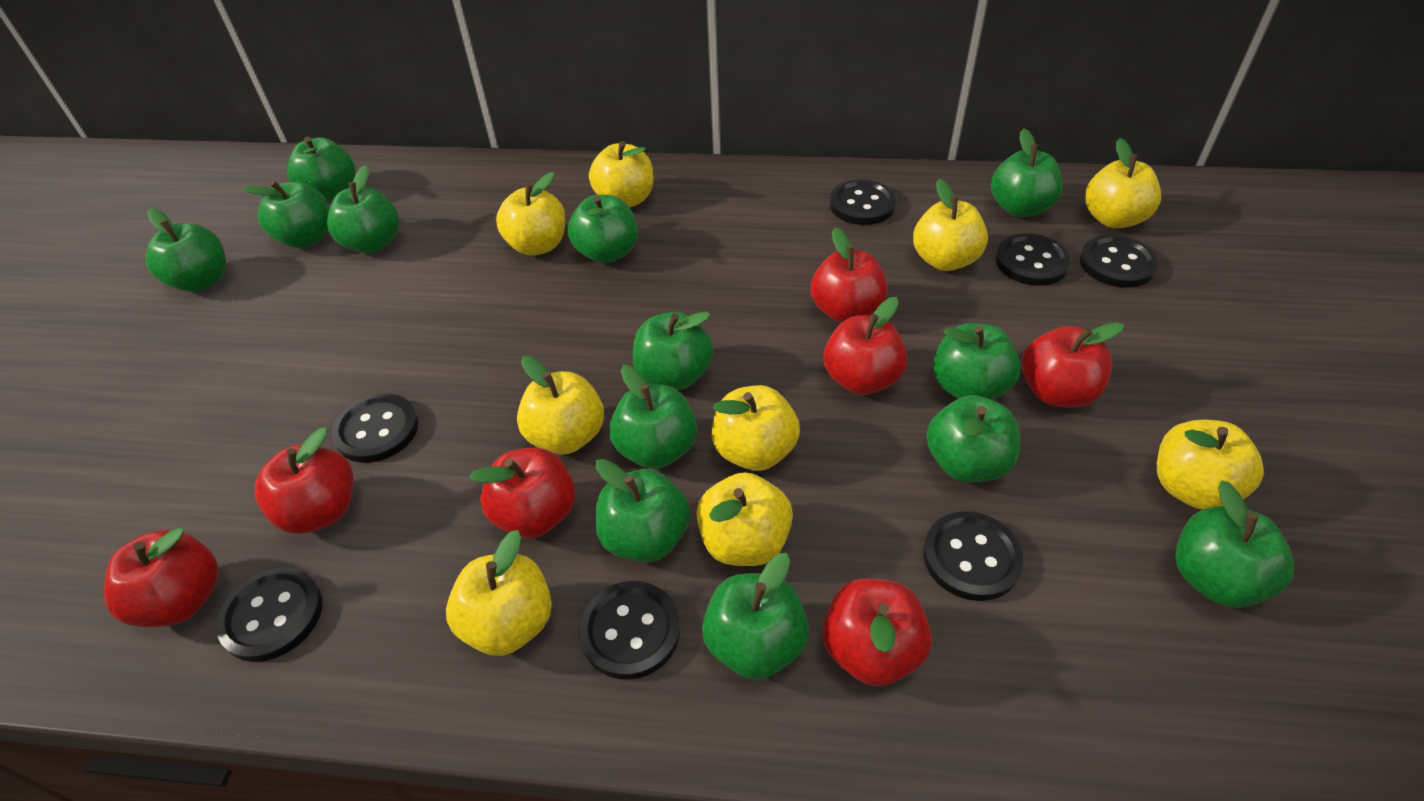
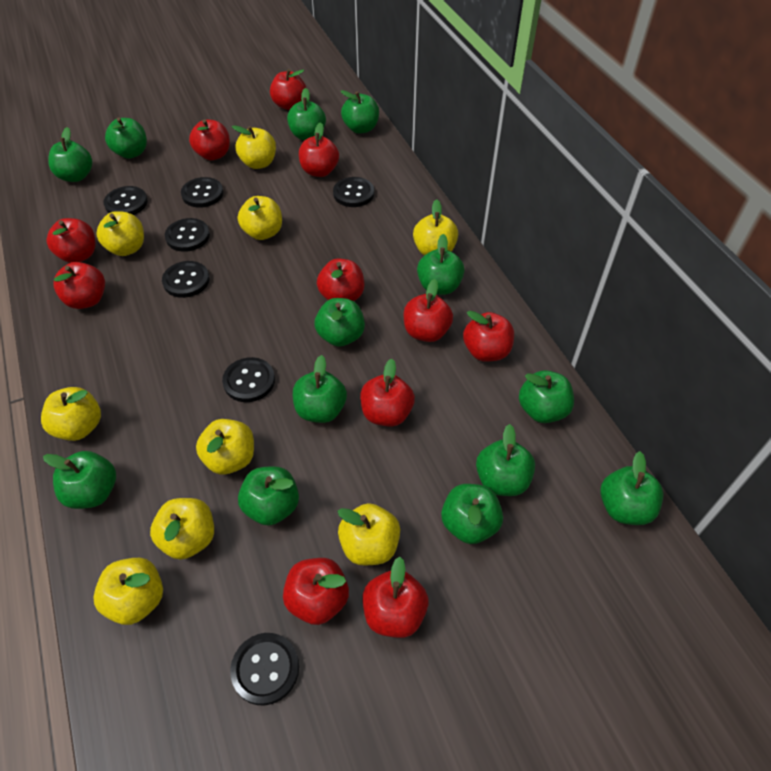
red apple: 7 -> 11

